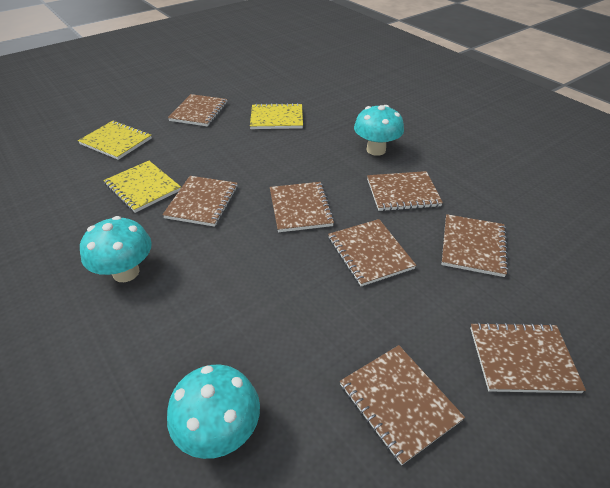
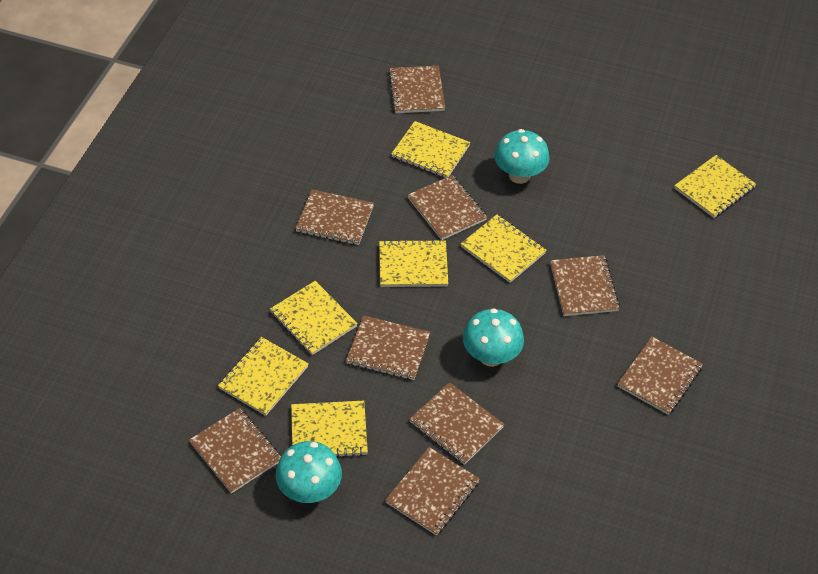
brown notebook: 8 -> 9
yellow notebook: 3 -> 7

